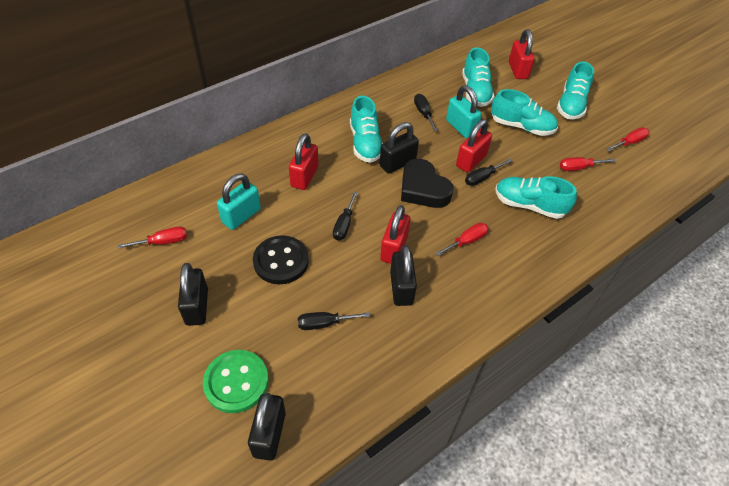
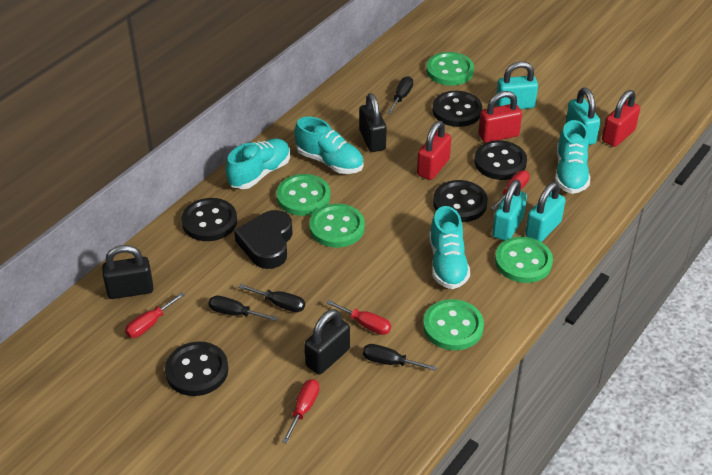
black button: 1 -> 5
black padlock: 4 -> 3
green button: 1 -> 5
red padlock: 4 -> 3
turquoise padlock: 2 -> 4
turquoise shoe: 5 -> 4

